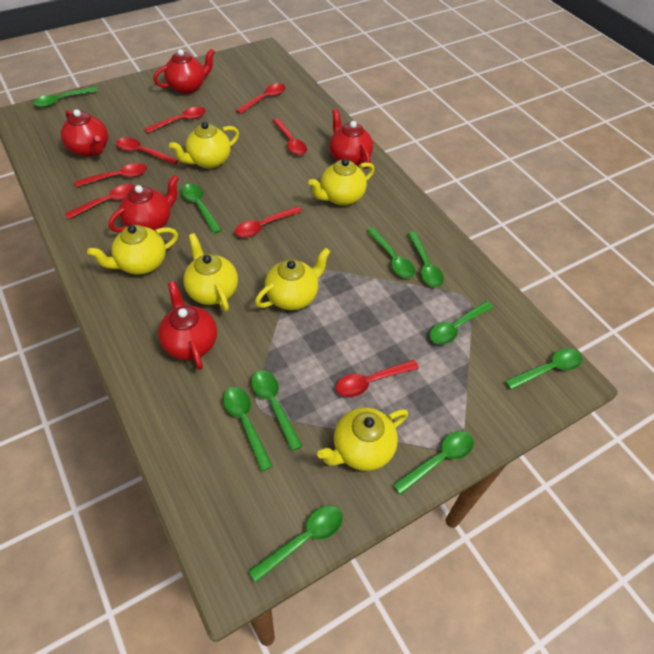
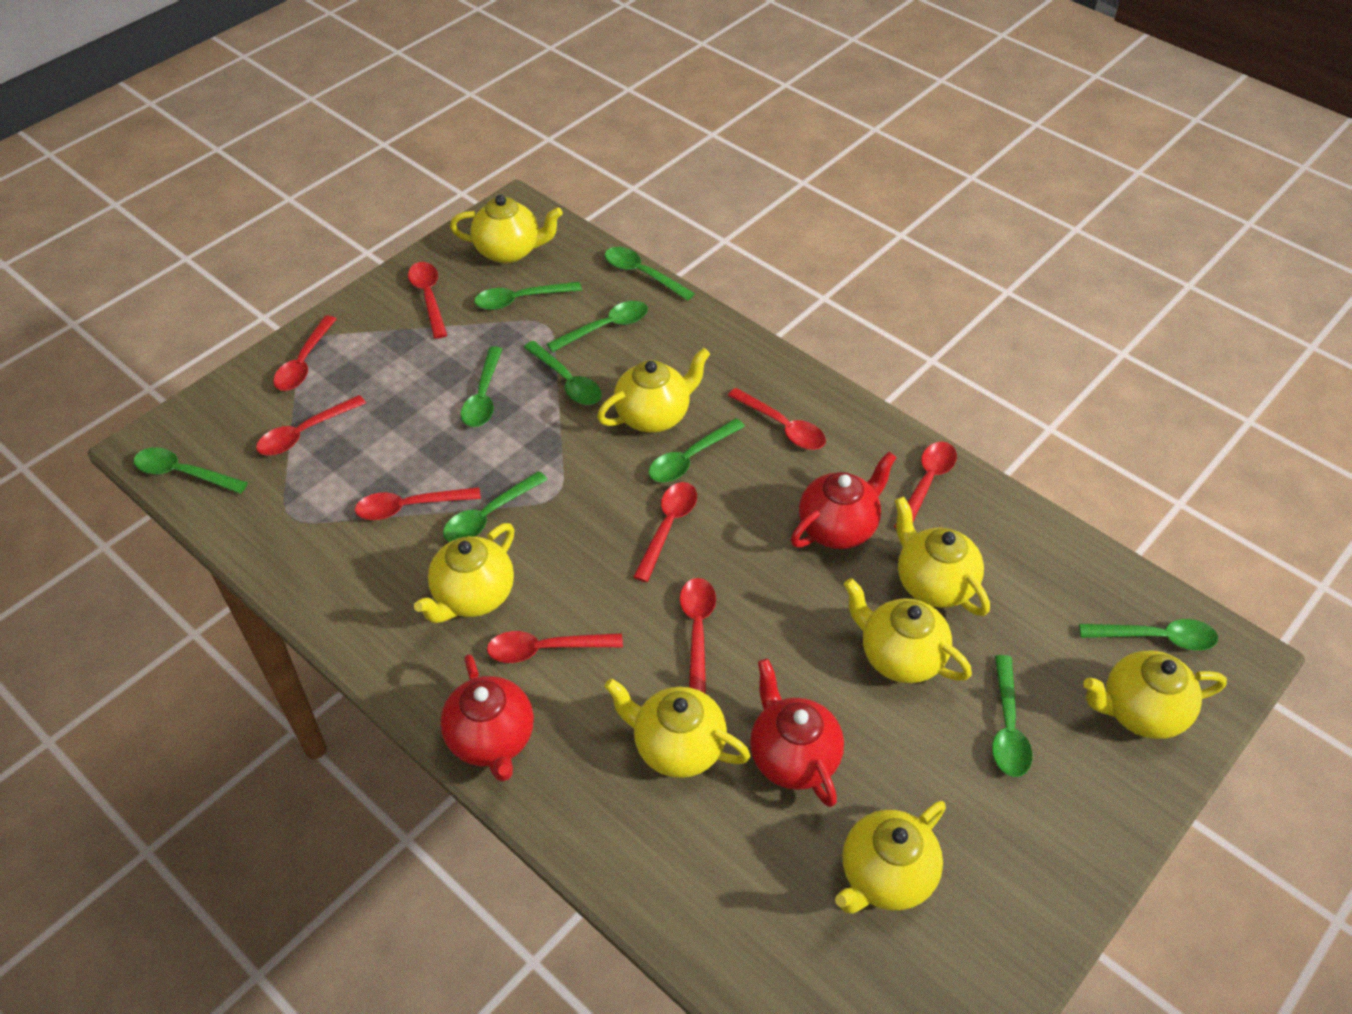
red spoon: 8 -> 9
red teapot: 5 -> 3
yellow teapot: 6 -> 8

